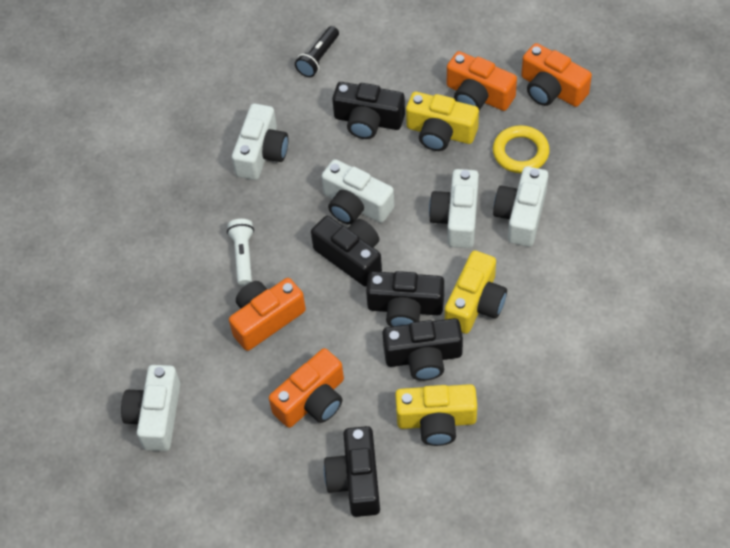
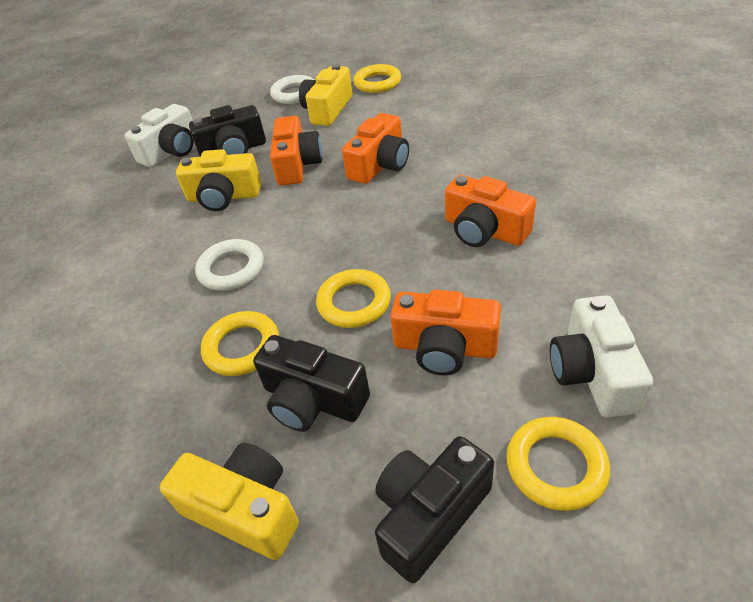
black camera: 5 -> 3
black flashlight: 1 -> 0
white camera: 5 -> 2
white flashlight: 1 -> 0
white ring: 0 -> 2
yellow ring: 1 -> 4

